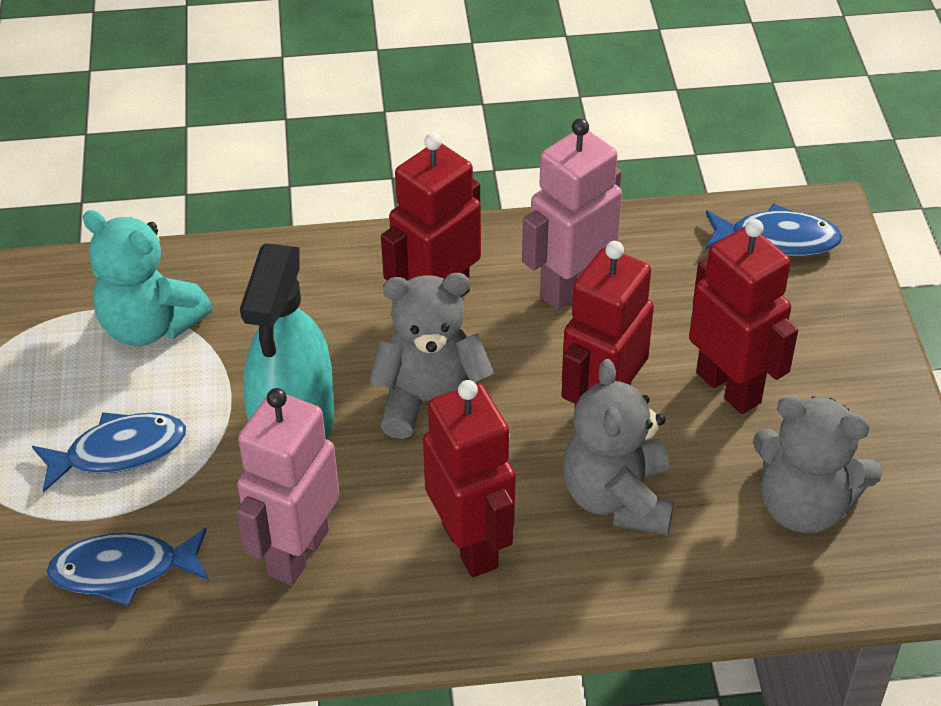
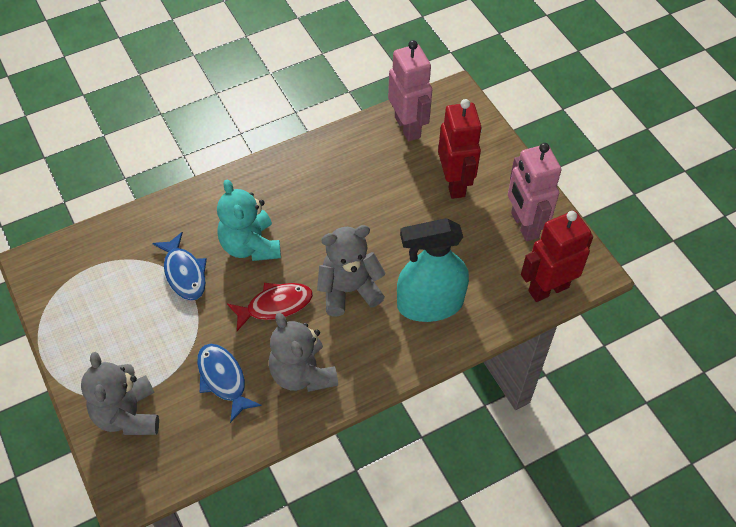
blue fish: 3 -> 2
red fish: 0 -> 1
red robot: 4 -> 2

